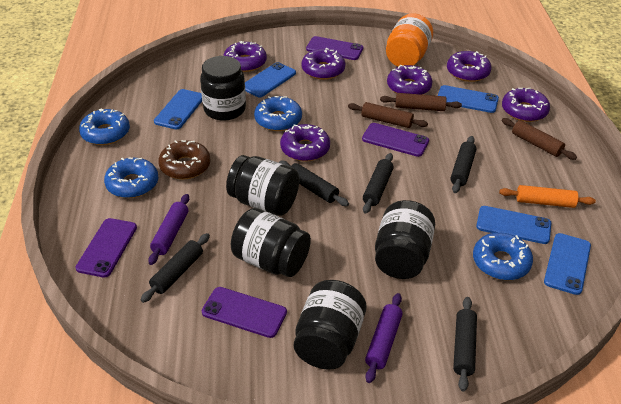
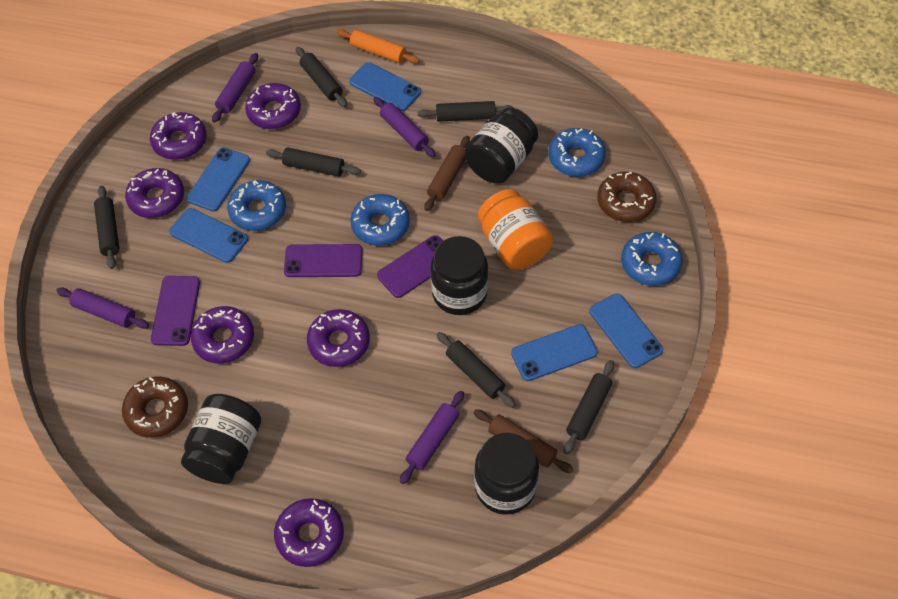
black jar: 5 -> 4
black rolling pin: 5 -> 6
brown donut: 1 -> 2
brown rolling pin: 3 -> 2
purple phone: 4 -> 3
purple rolling pin: 2 -> 4

